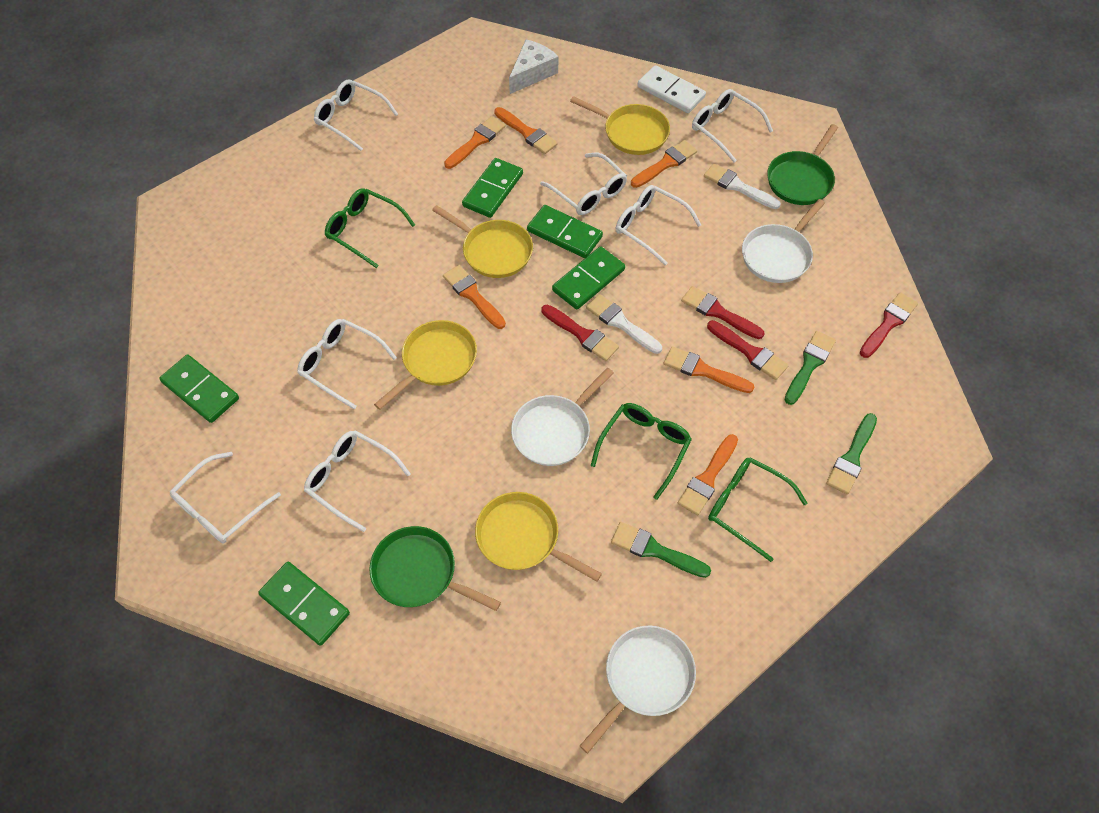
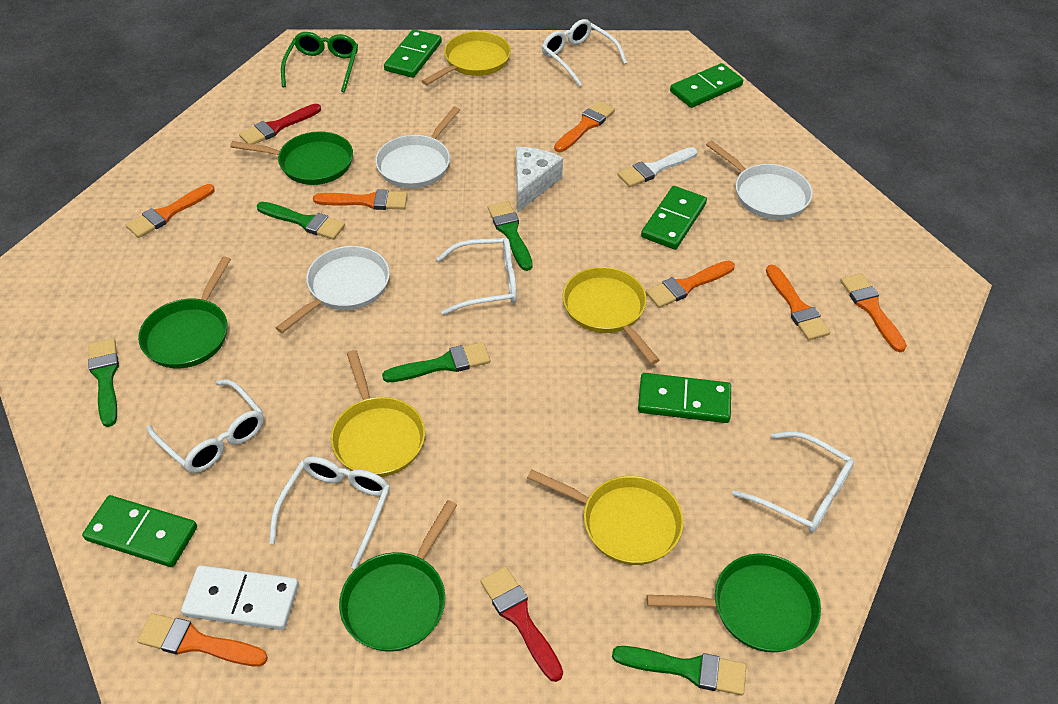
green brush: 3 -> 5
green glasses: 3 -> 1
green pan: 2 -> 4
orange brush: 6 -> 7
red brush: 4 -> 2
white brush: 2 -> 1
white glasses: 7 -> 5

